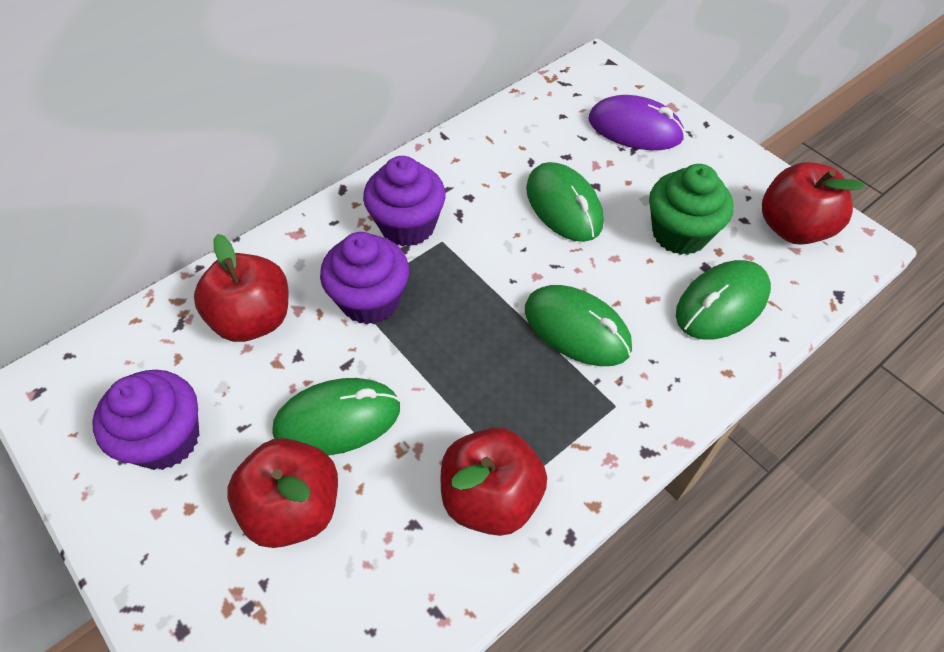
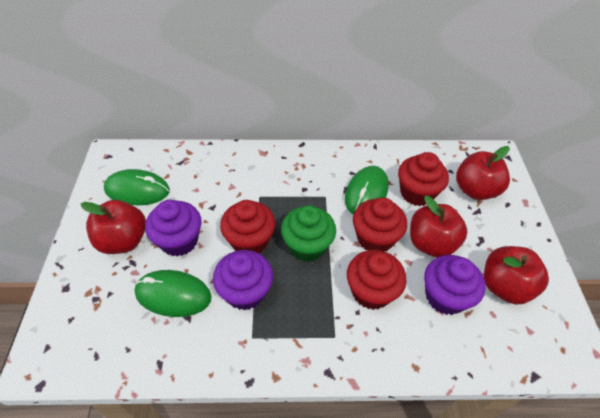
green mouse: 4 -> 3
purple mouse: 1 -> 0
red cupcake: 0 -> 4

